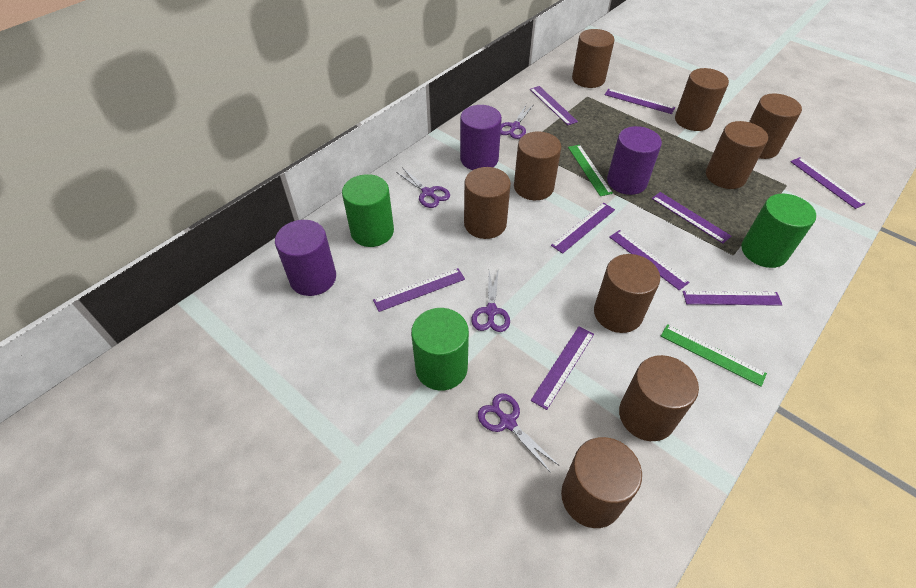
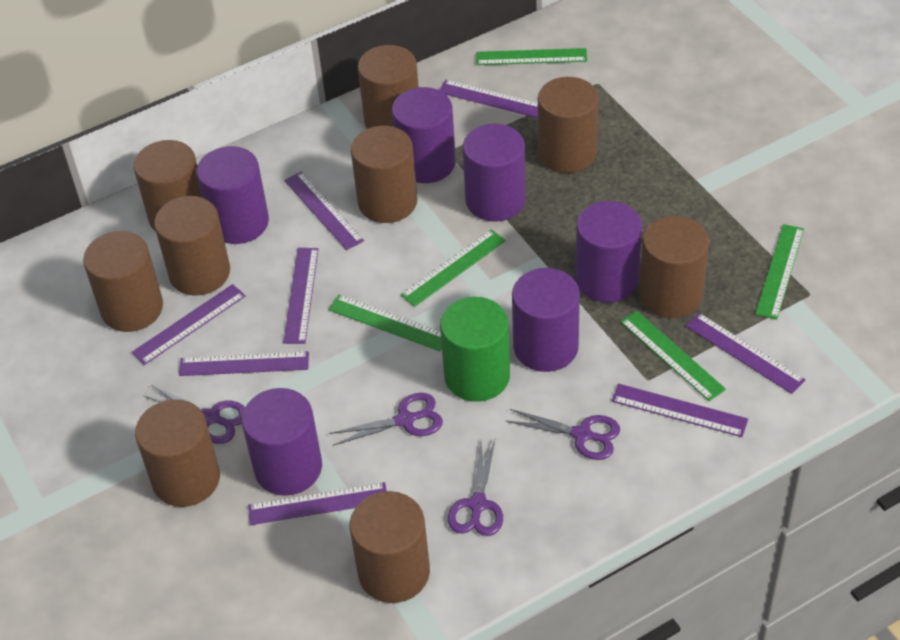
green cylinder: 3 -> 1
green ruler: 2 -> 5
purple cylinder: 3 -> 6
purple ruler: 9 -> 8

